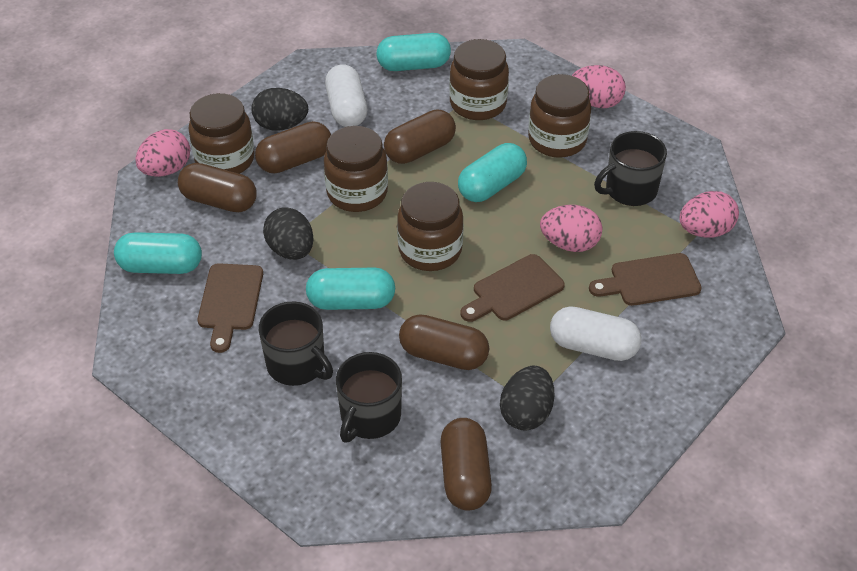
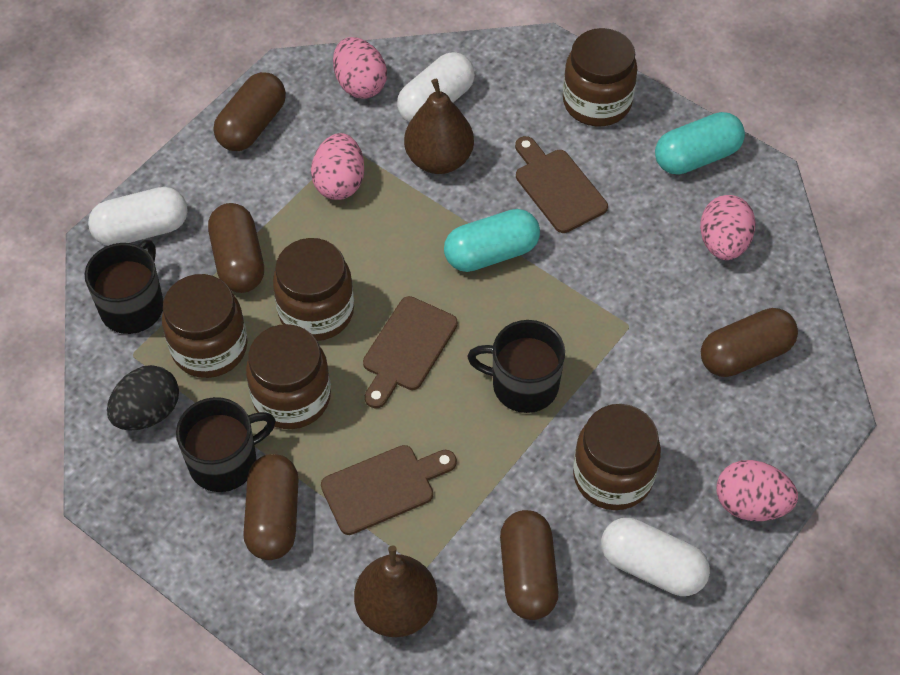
black egg: 3 -> 1
brown pear: 0 -> 2
turquoise capsule: 4 -> 2
white capsule: 2 -> 3

